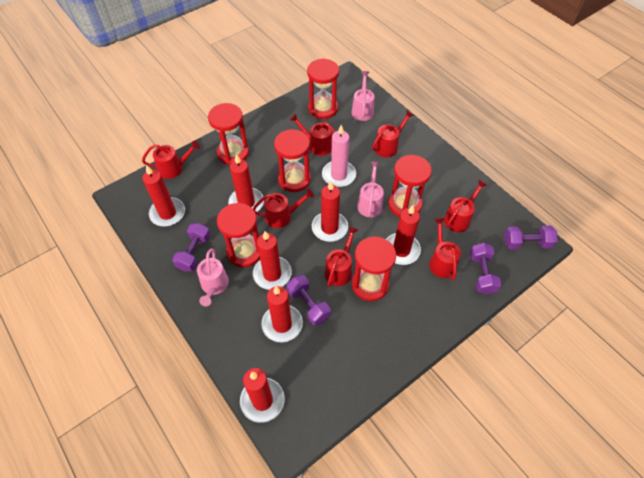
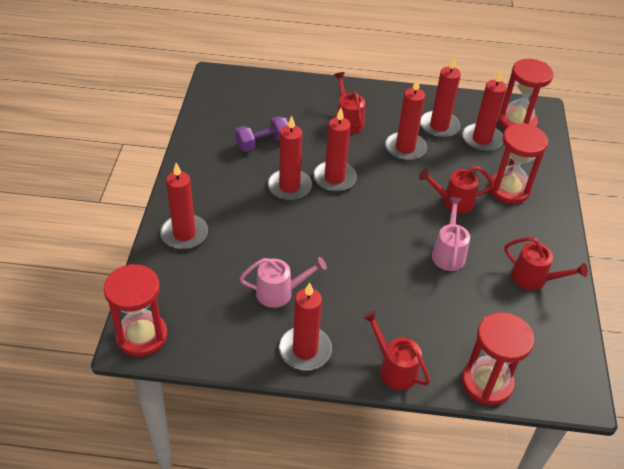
pink candle: 1 -> 0
pink watering can: 3 -> 2
purple dumbbell: 4 -> 1
red hourglass: 6 -> 4
red watering can: 7 -> 4

